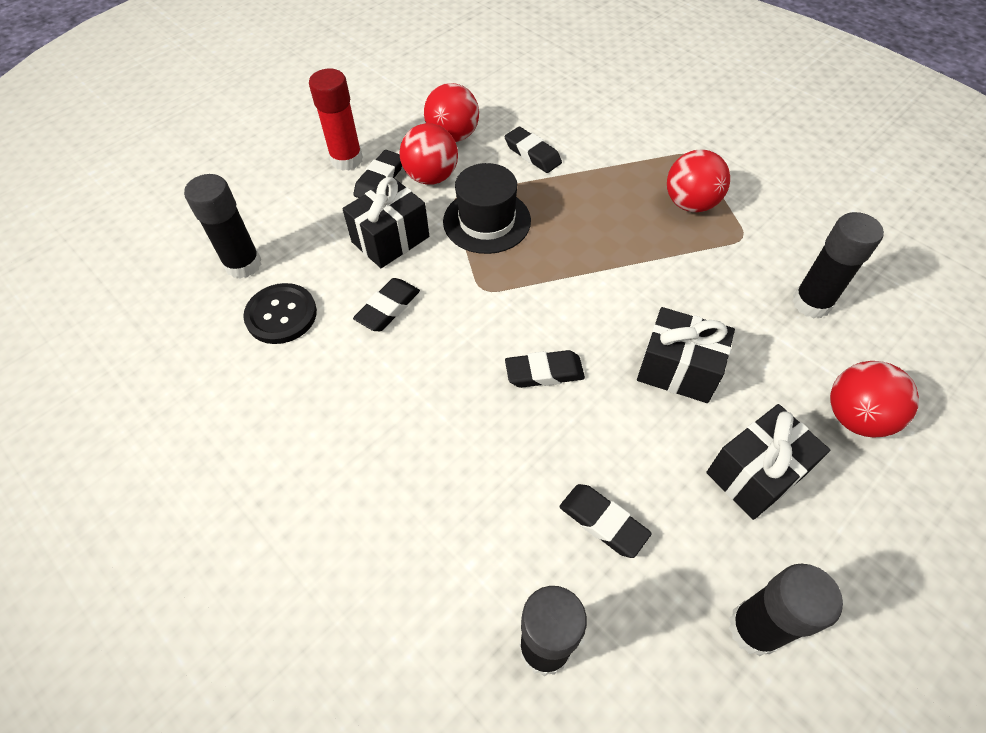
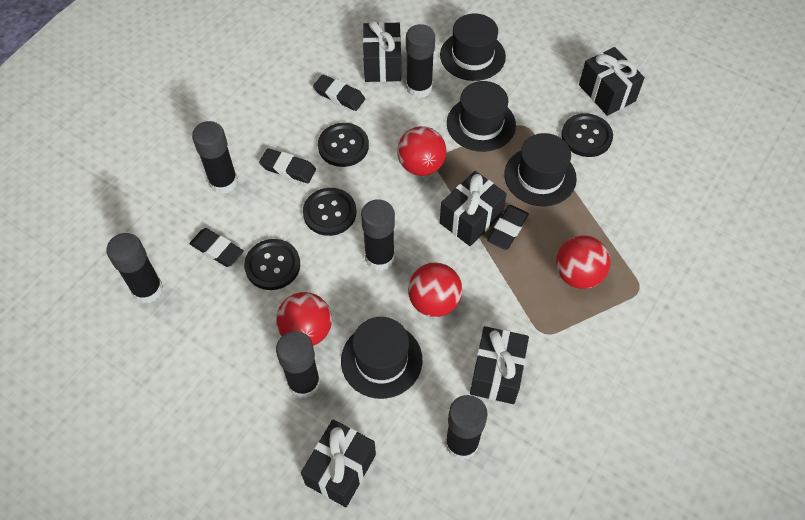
black button: 1 -> 4
black eraser: 5 -> 4
black gift: 3 -> 5
black glue stick: 4 -> 6
black hat: 1 -> 4
red glue stick: 1 -> 0

